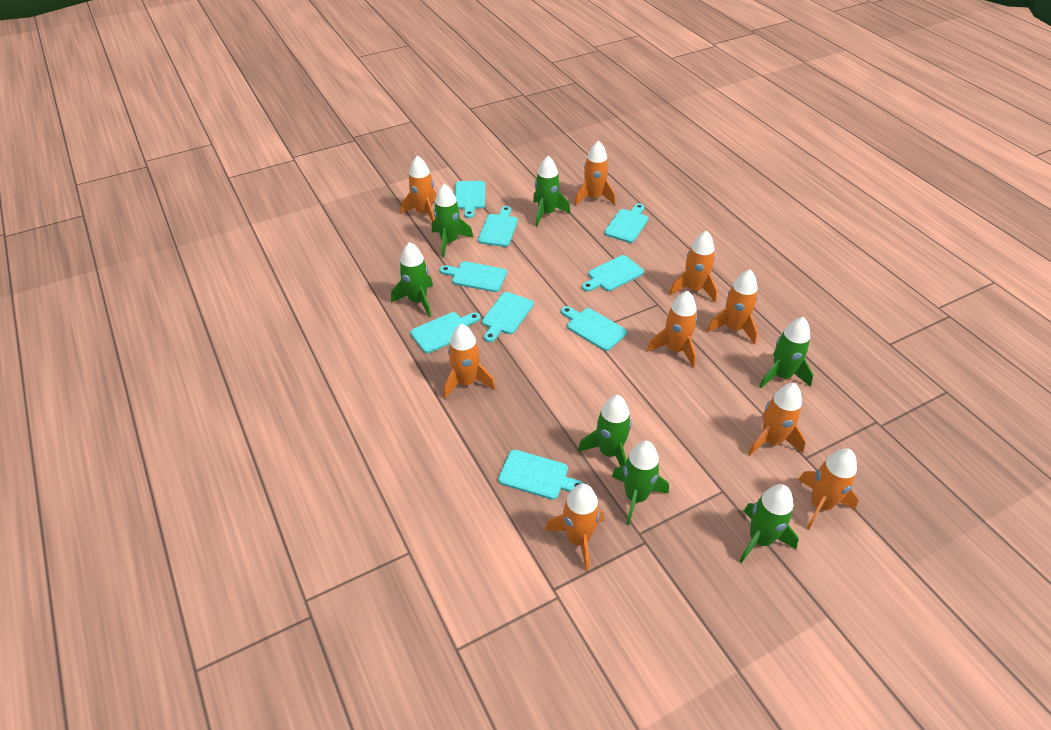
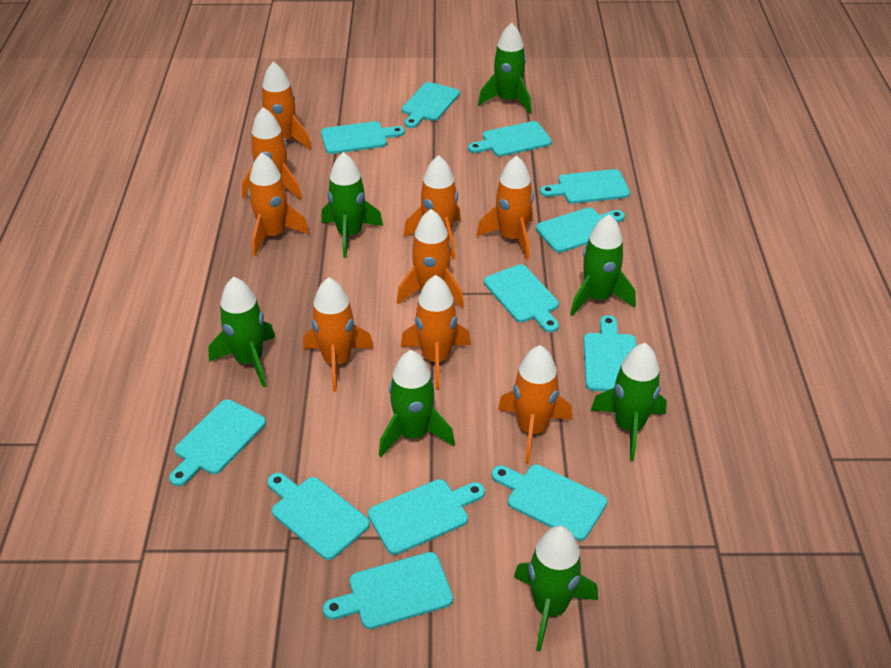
turquoise cutting board: 9 -> 12

